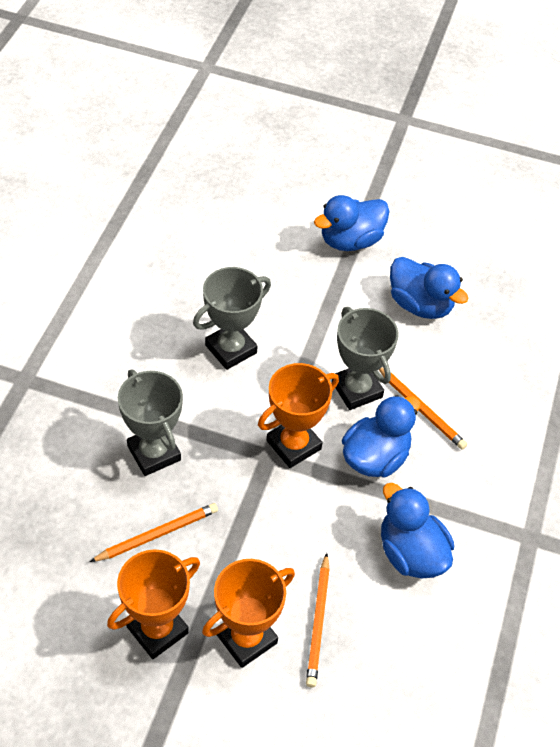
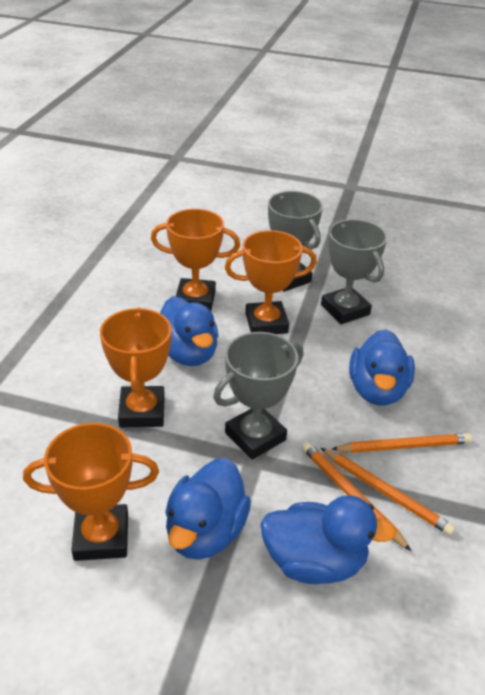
orange trophy: 3 -> 4

